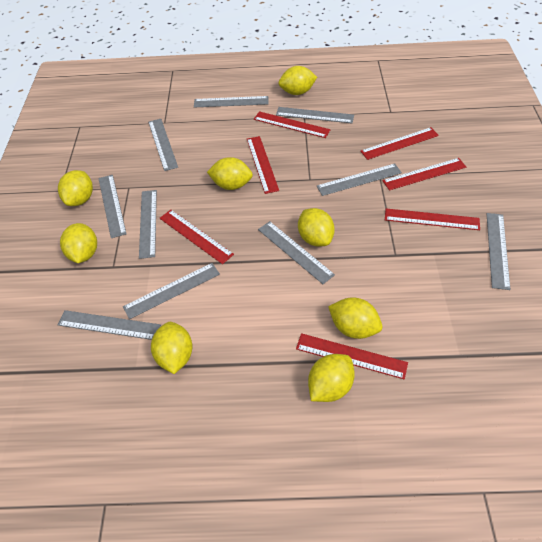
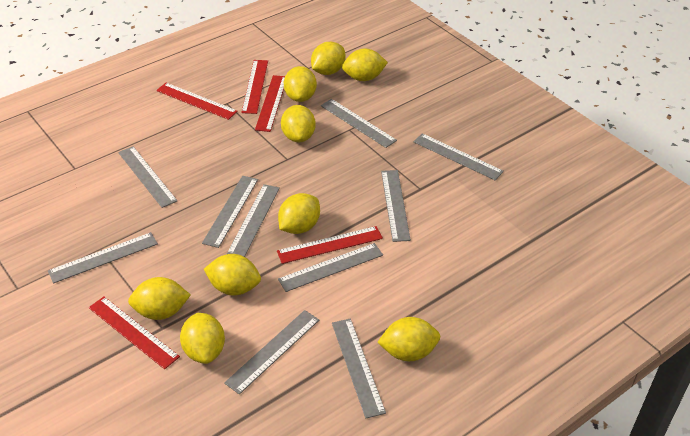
red ruler: 7 -> 5
yellow lemon: 8 -> 9

